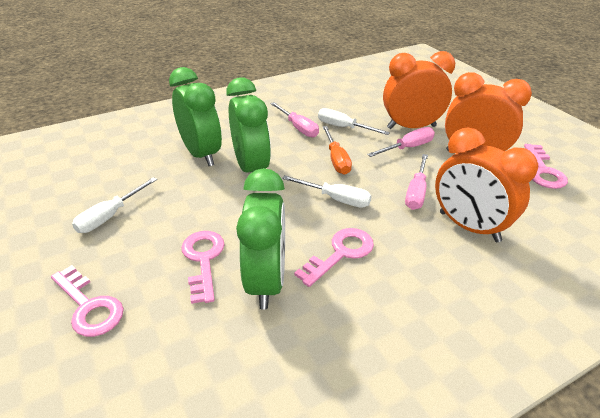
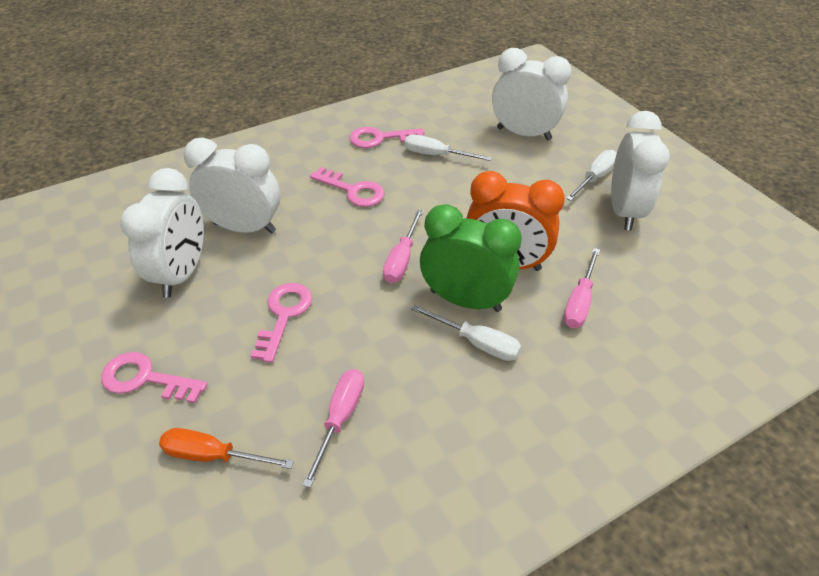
green clock: 3 -> 1
orange clock: 3 -> 1
white clock: 0 -> 4

